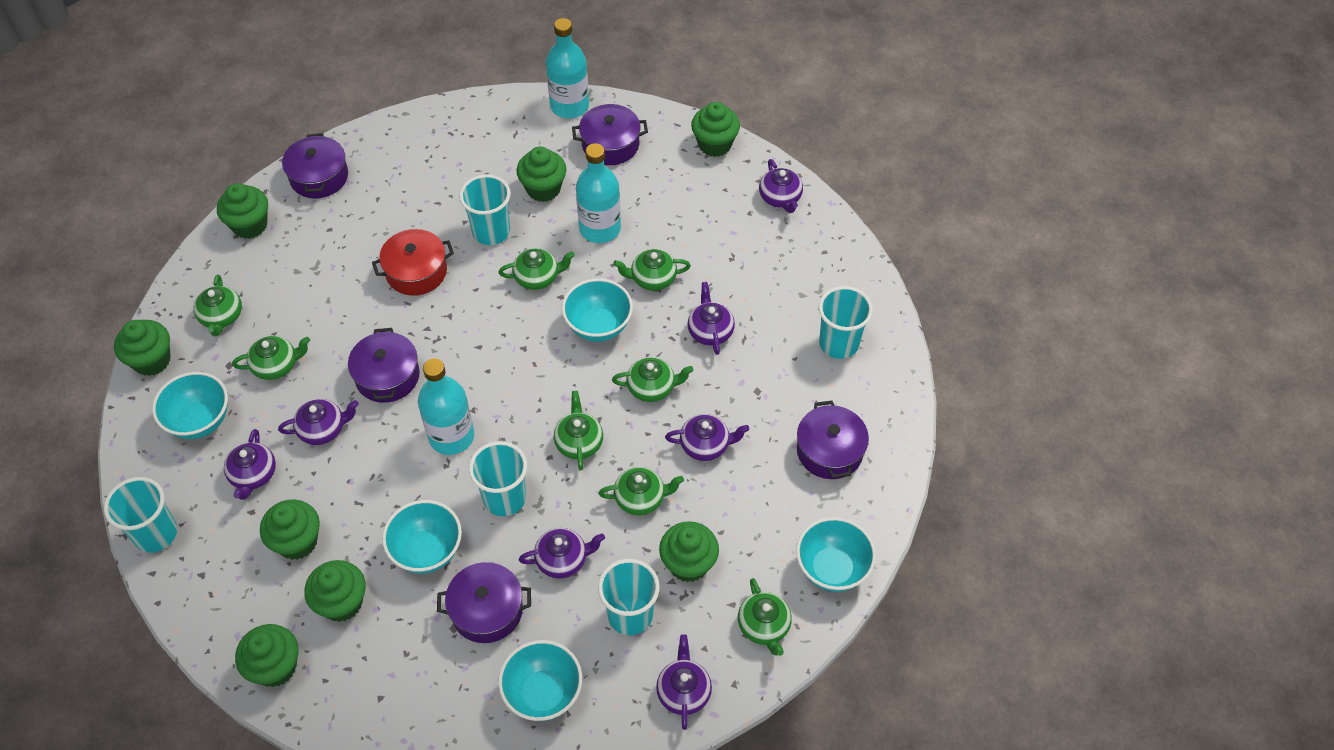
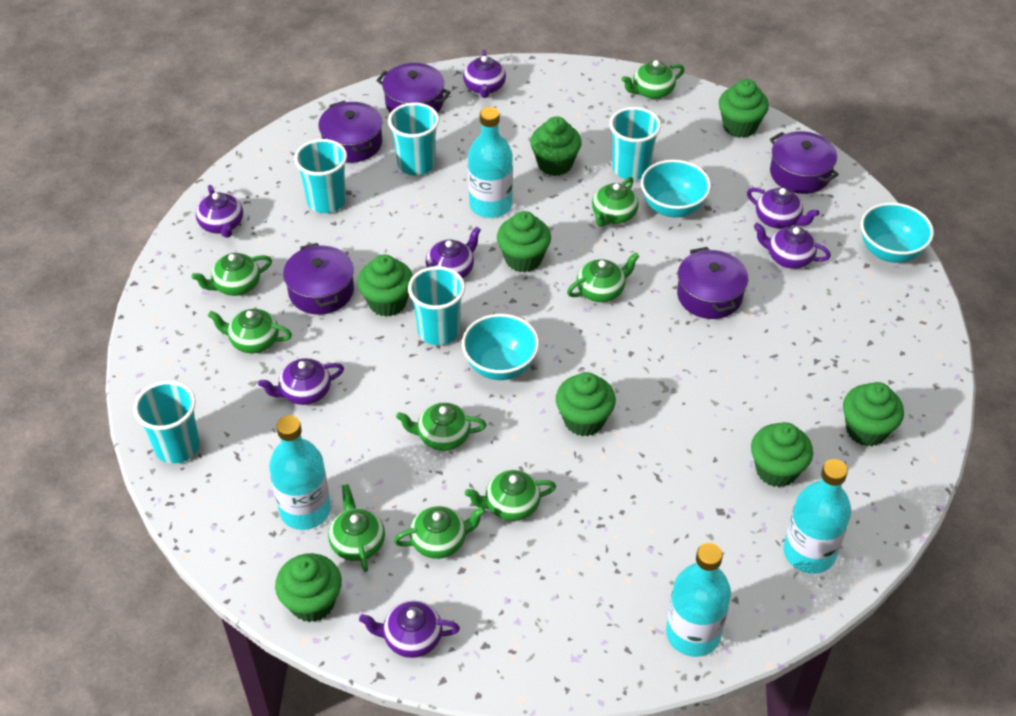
green teapot: 8 -> 9
red pot: 1 -> 0
turquoise bottle: 3 -> 4
turquoise bowl: 5 -> 3

